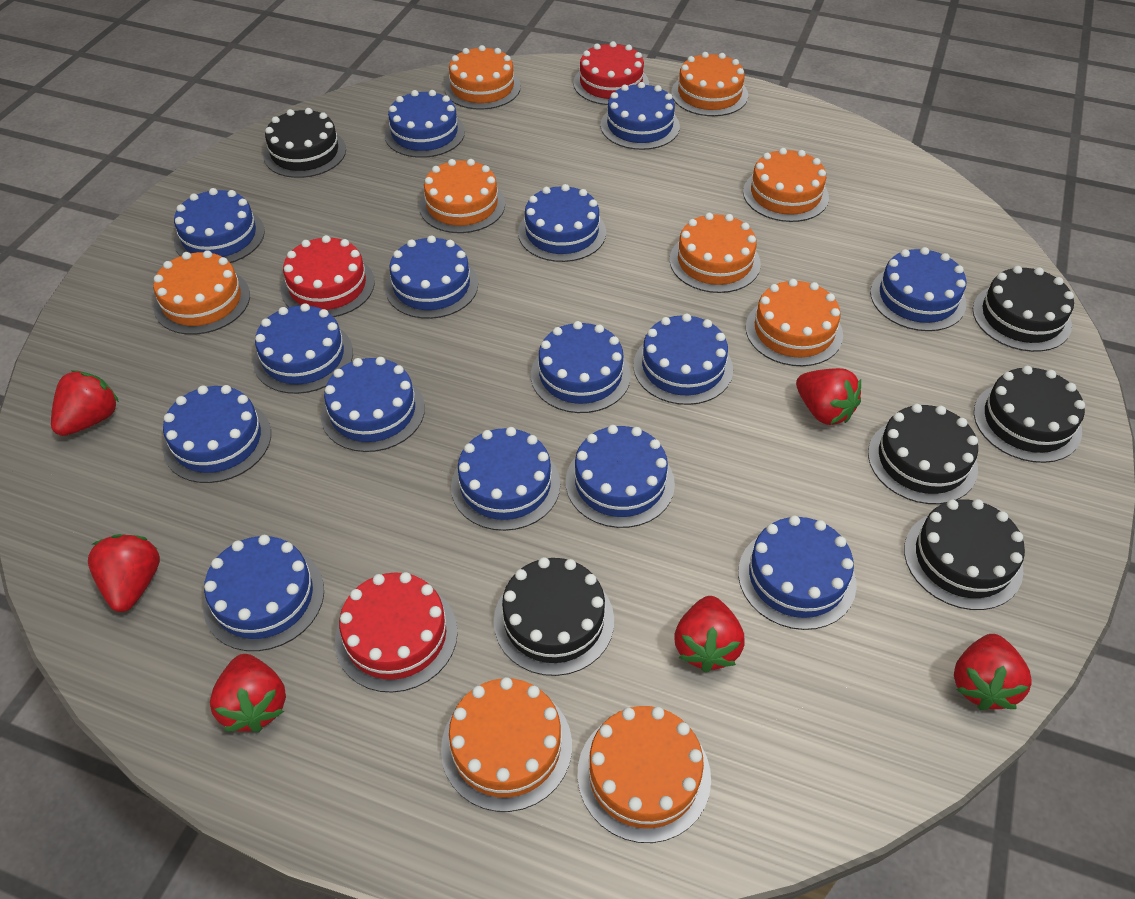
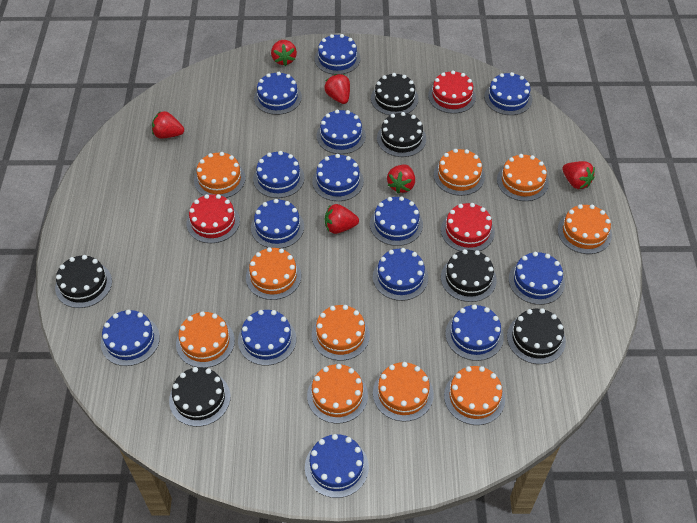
blue cake: 15 -> 14
orange cake: 9 -> 10

